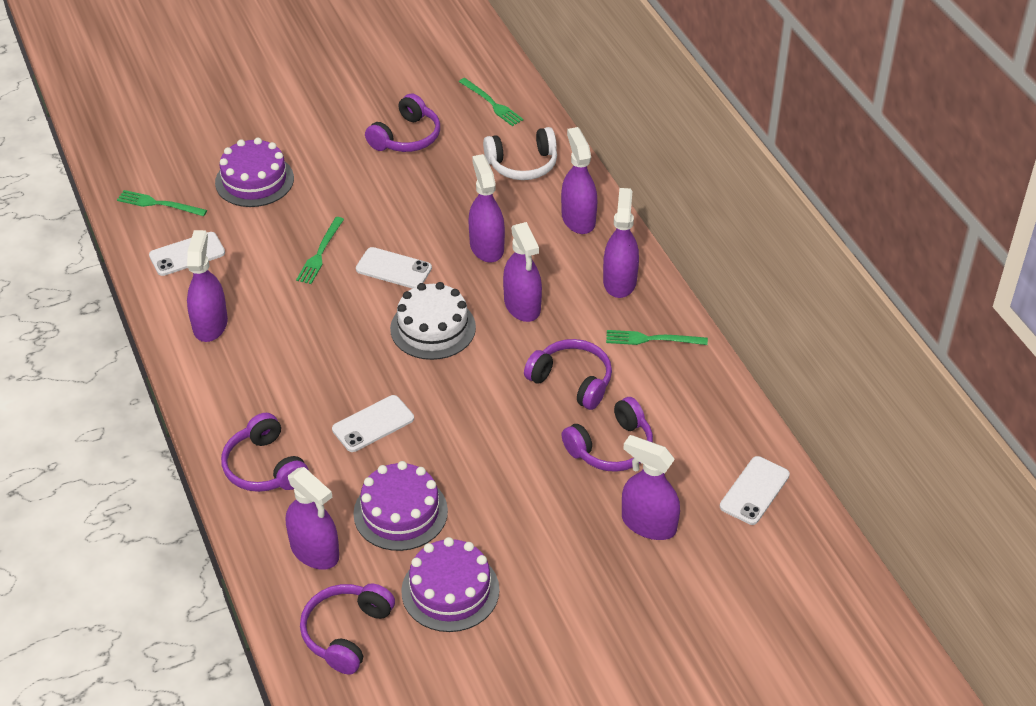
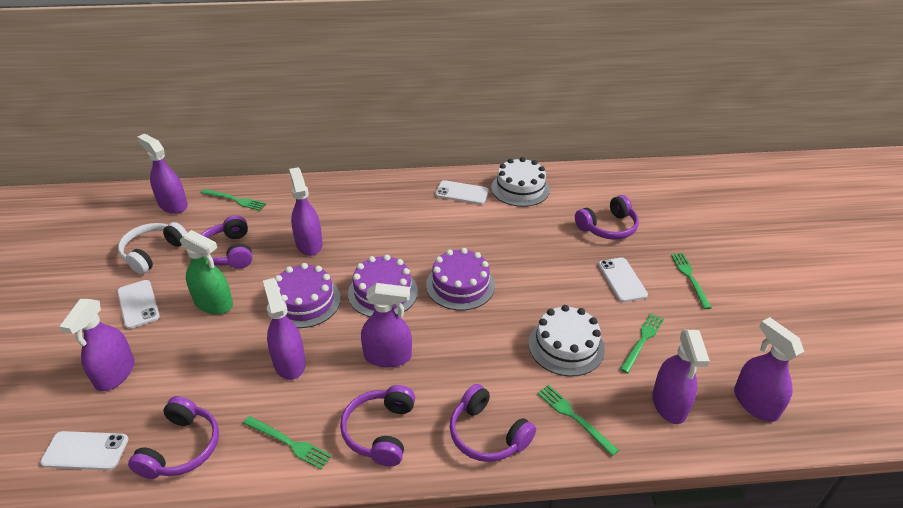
green fork: 4 -> 5
green spray bottle: 0 -> 1
white cake: 1 -> 2

